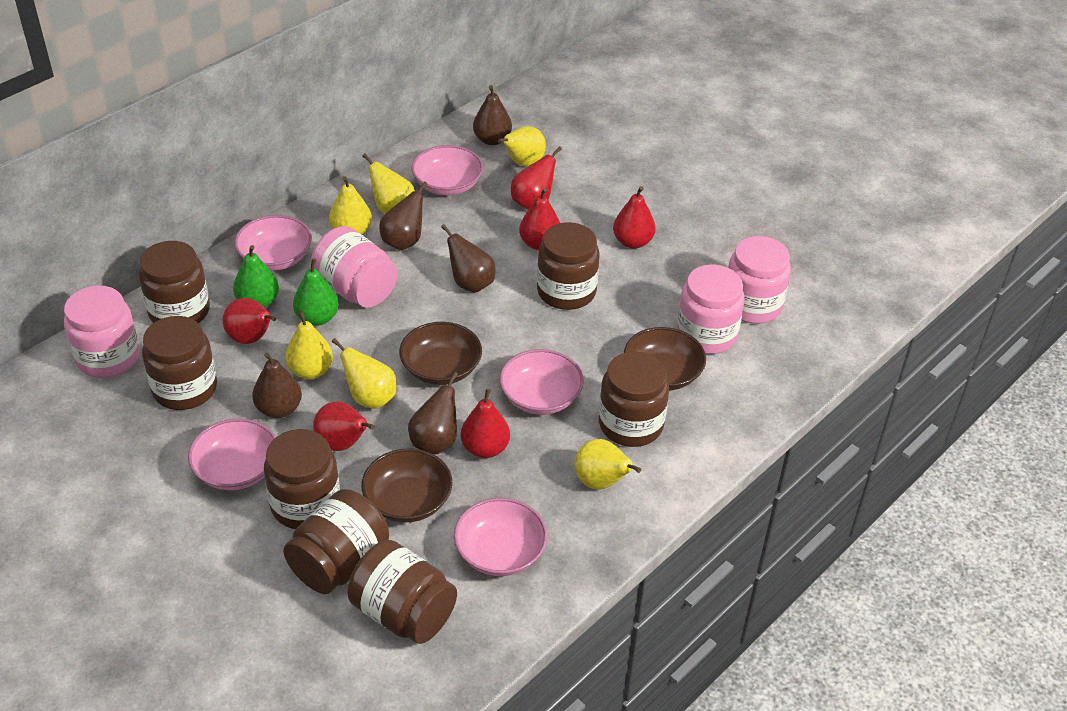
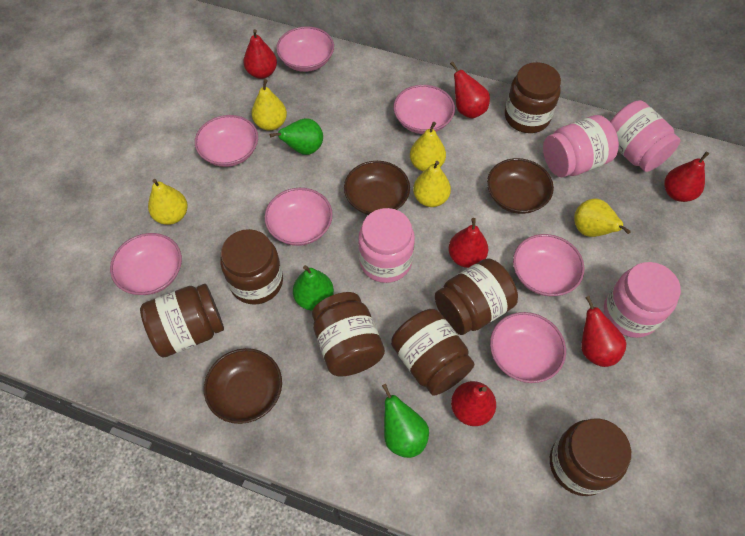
brown pear: 5 -> 0
green pear: 2 -> 3
pink bowl: 5 -> 7
yellow pear: 6 -> 5

